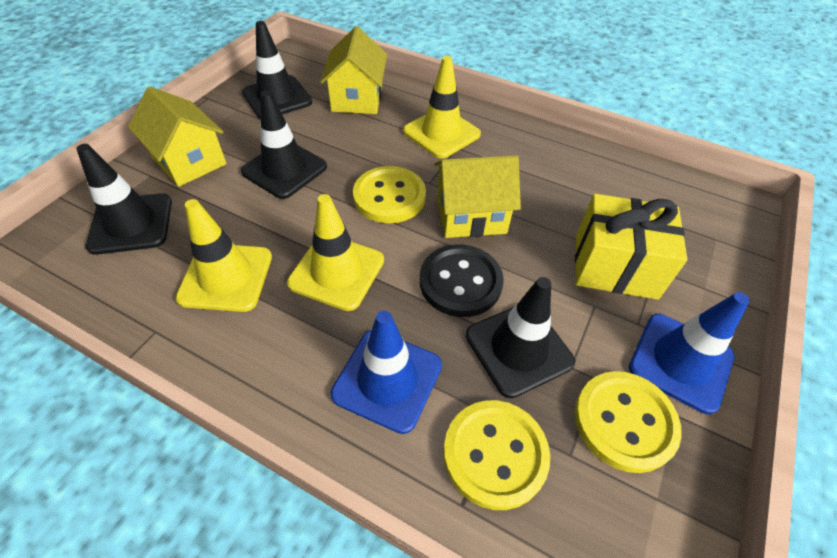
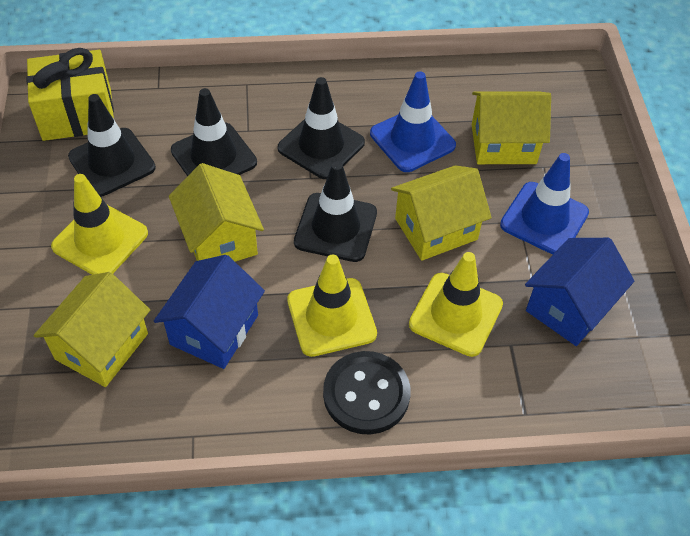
blue house: 0 -> 2
yellow button: 3 -> 0
yellow house: 3 -> 4

